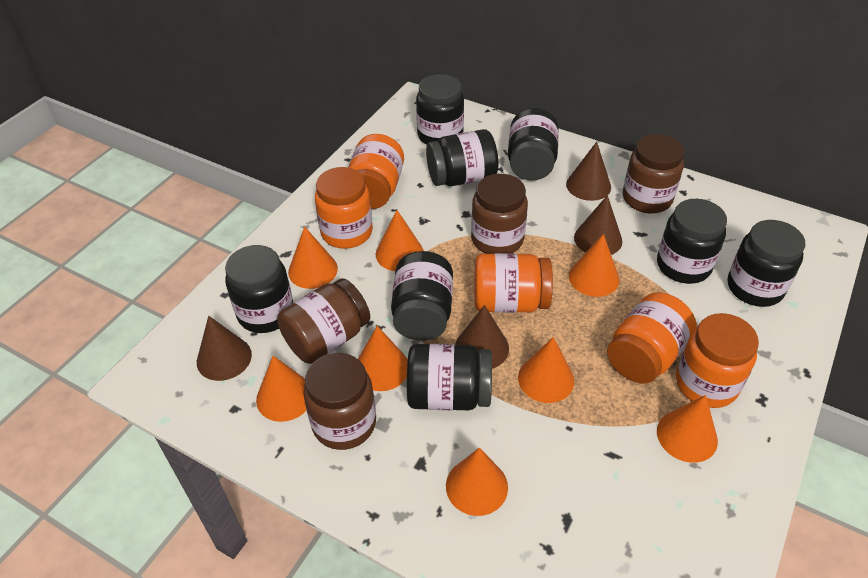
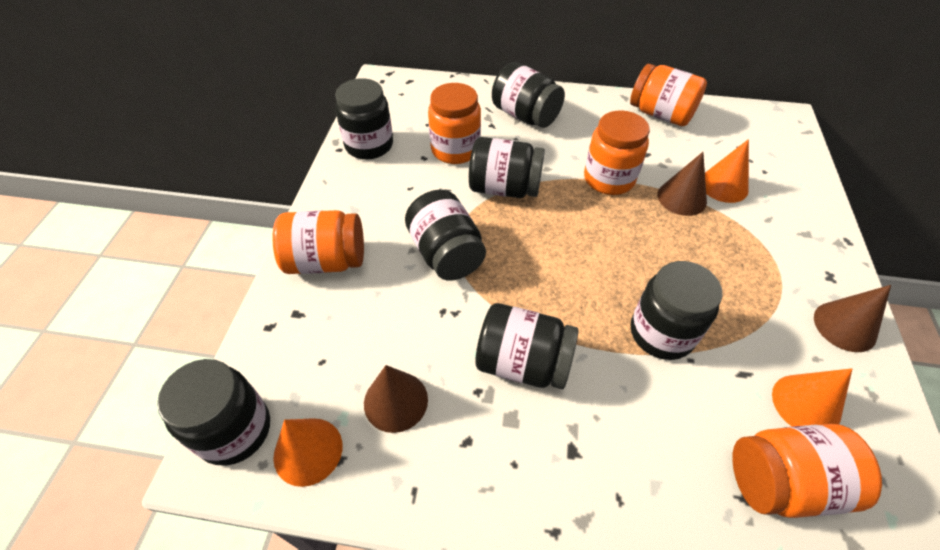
black jar: 8 -> 7
brown cone: 4 -> 3
brown jar: 4 -> 0
orange cone: 8 -> 3

